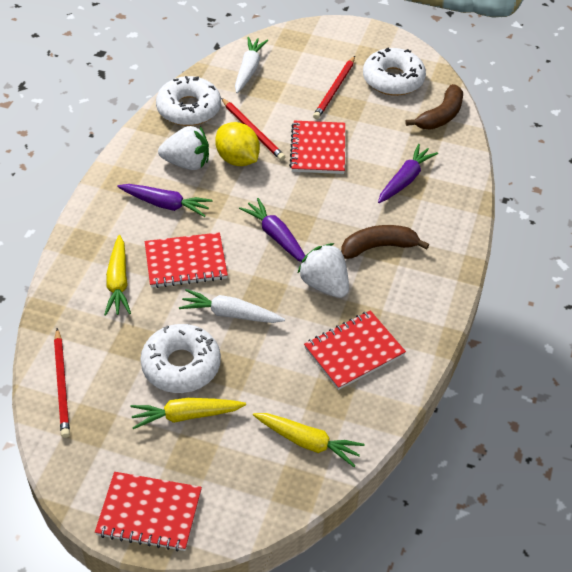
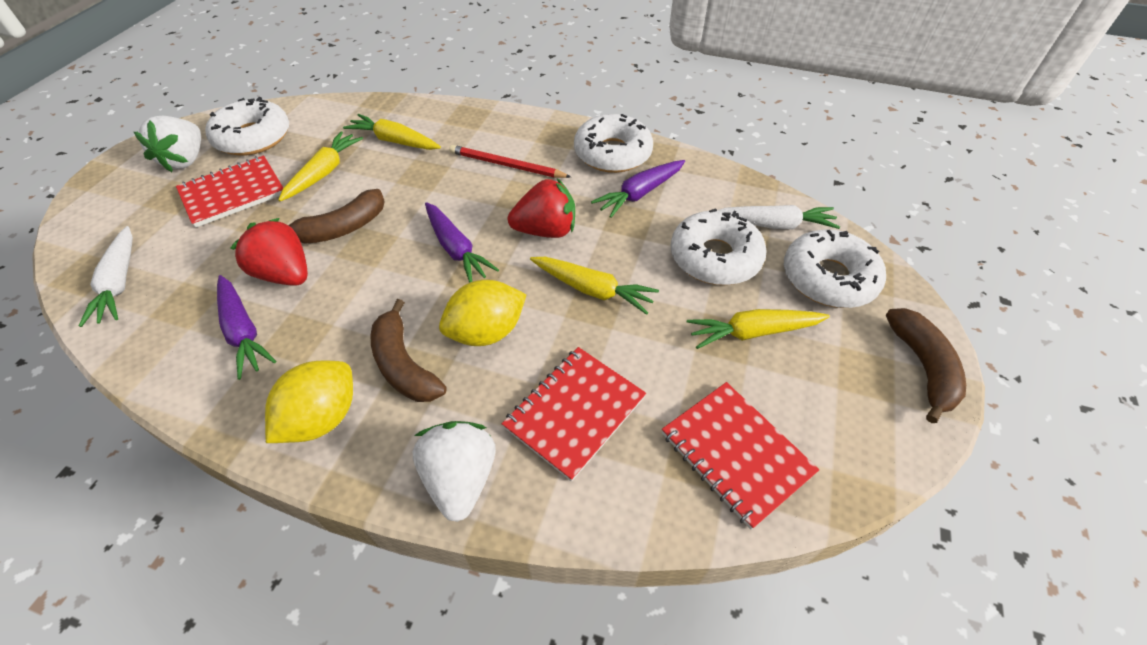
brown banana: 2 -> 3
red notebook: 4 -> 3
red pencil: 3 -> 1
red strawberry: 0 -> 2
white donut: 3 -> 4
yellow carrot: 3 -> 4
yellow lemon: 1 -> 2

